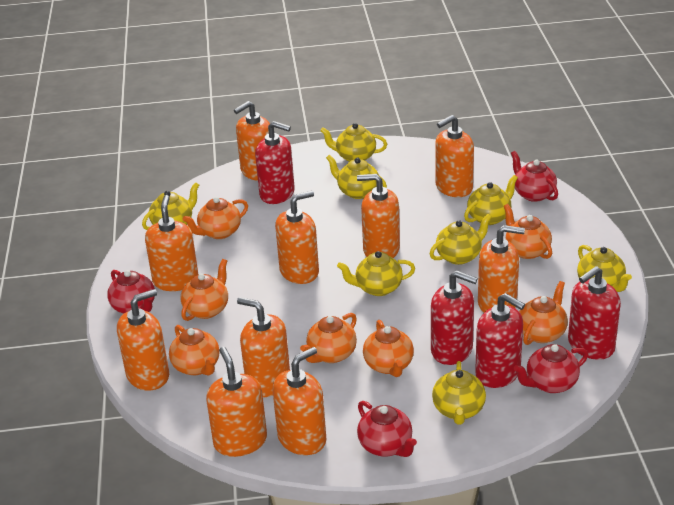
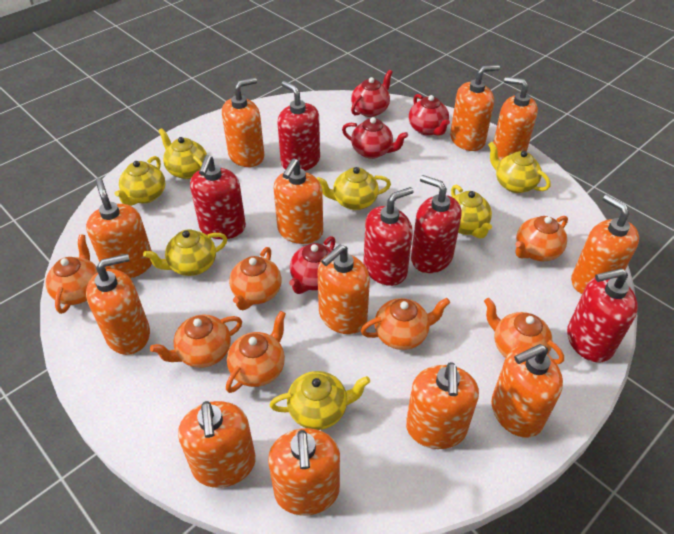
orange soap dispenser: 10 -> 12
red soap dispenser: 4 -> 5
yellow teapot: 8 -> 7

